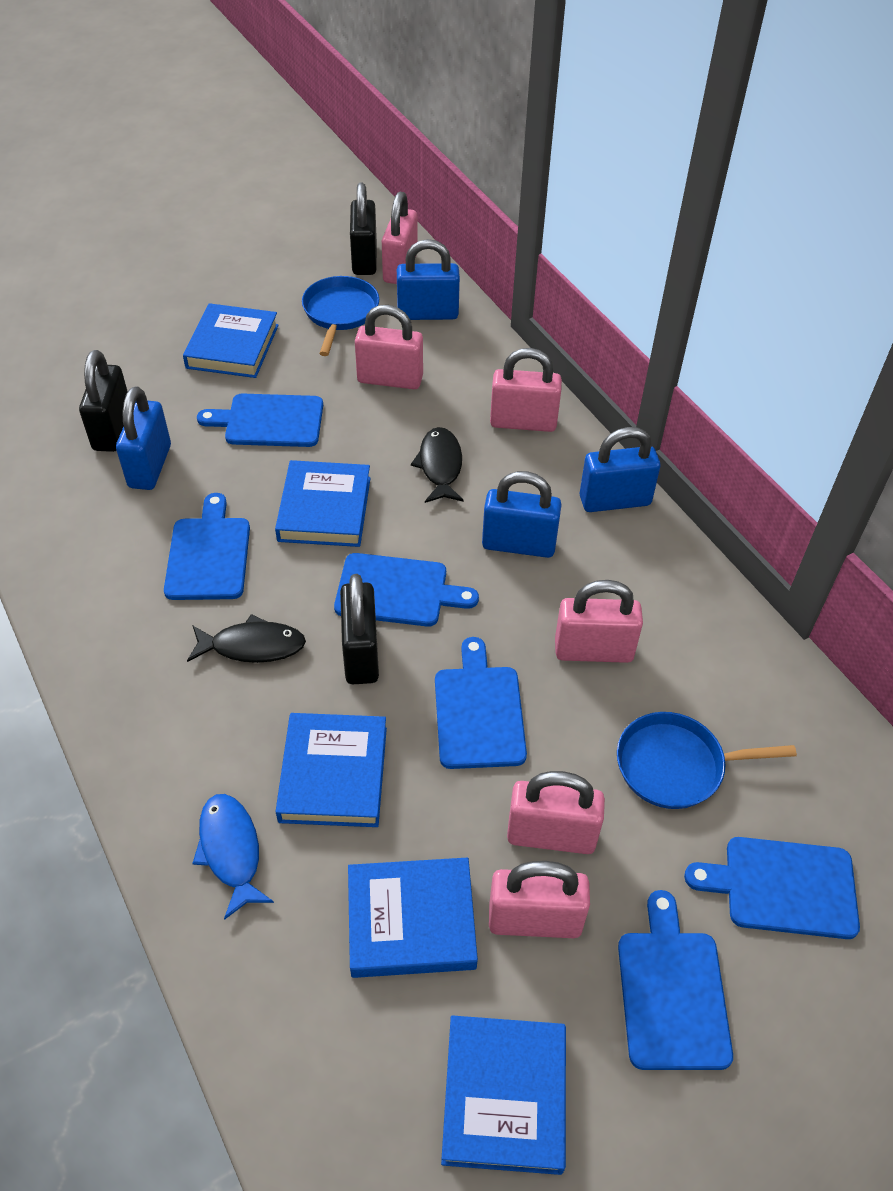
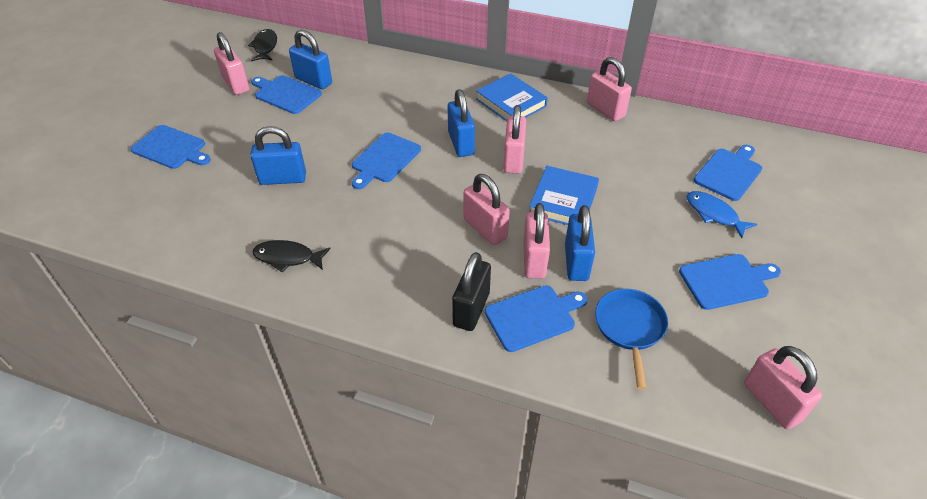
black padlock: 3 -> 1
blue book: 5 -> 2
blue pan: 2 -> 1

